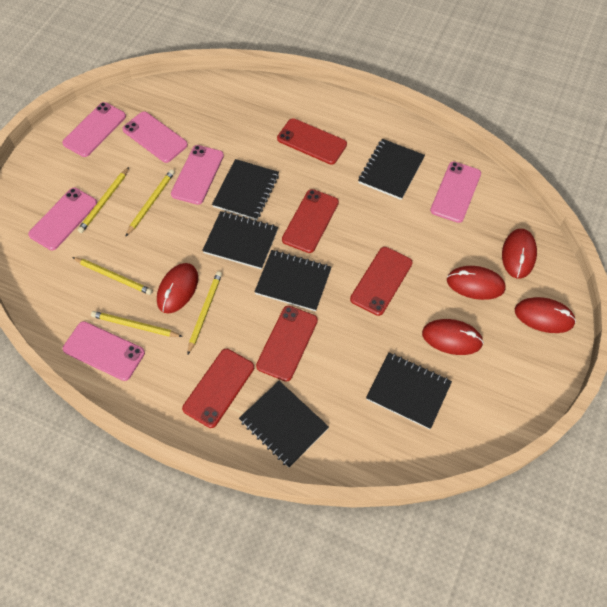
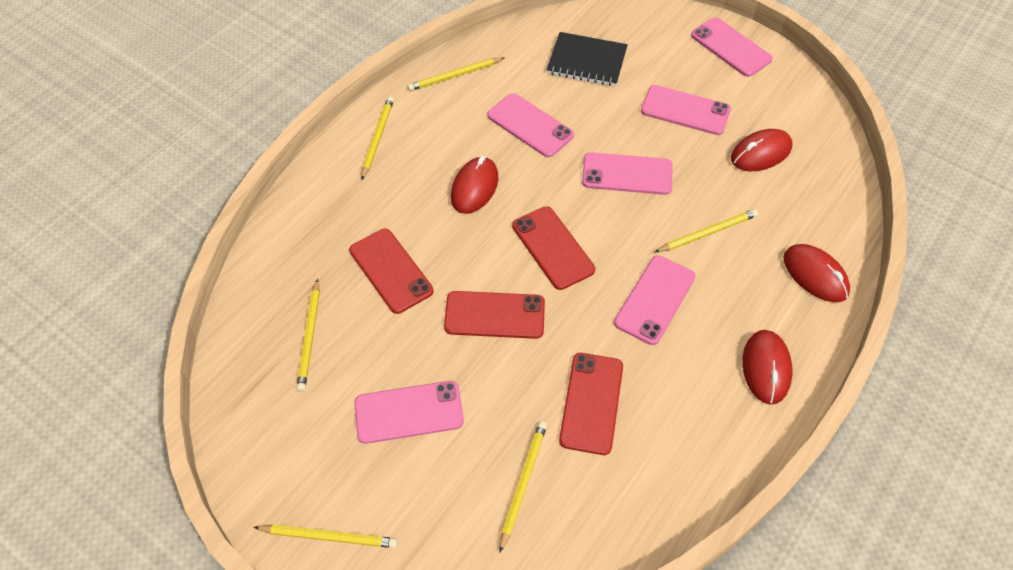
black notebook: 6 -> 1
red mouse: 5 -> 4
red phone: 5 -> 4
yellow pencil: 5 -> 6

